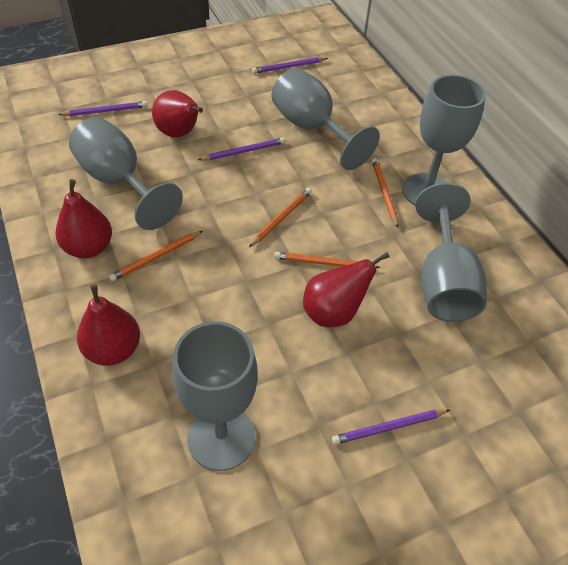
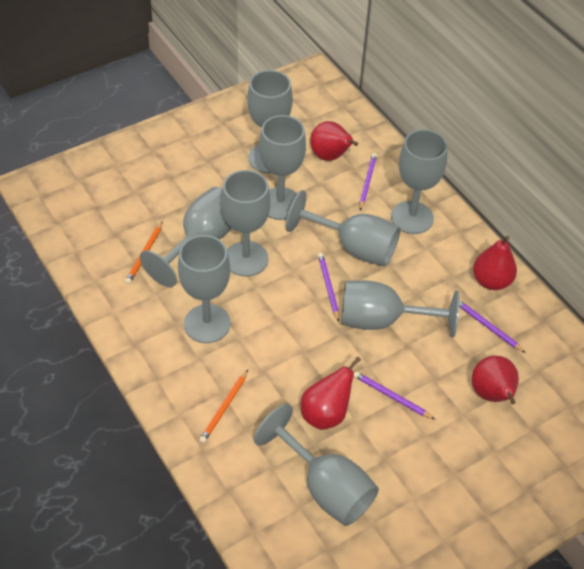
grey goblet: 5 -> 9
orange pencil: 4 -> 2

